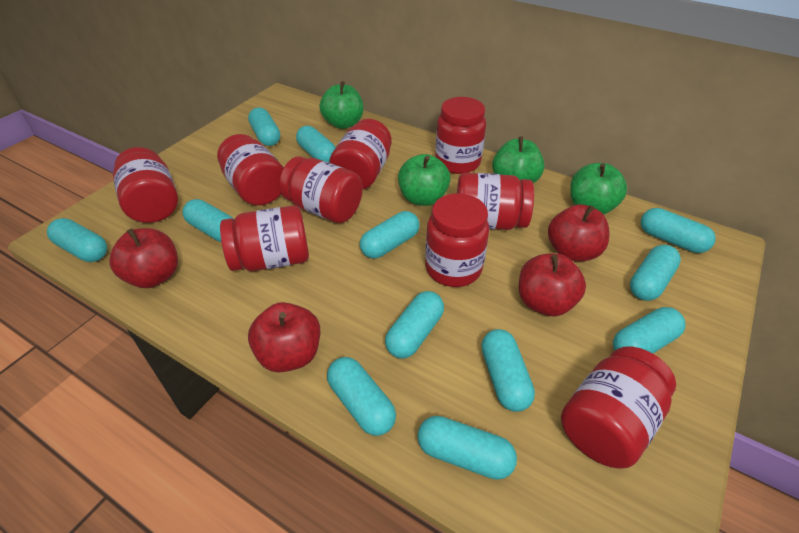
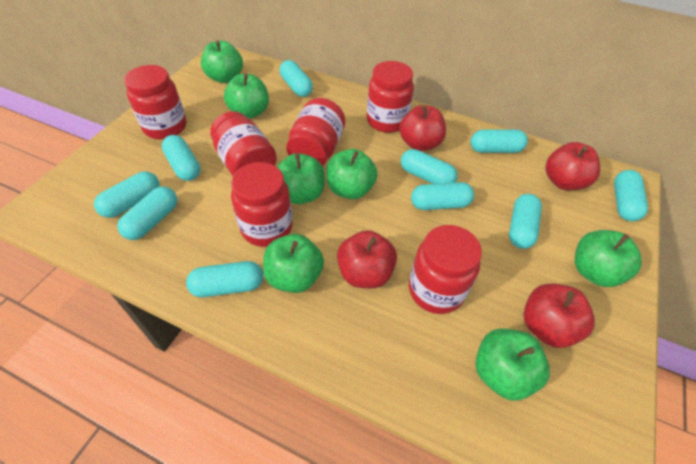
green apple: 4 -> 7
red jar: 9 -> 6
turquoise capsule: 12 -> 10

